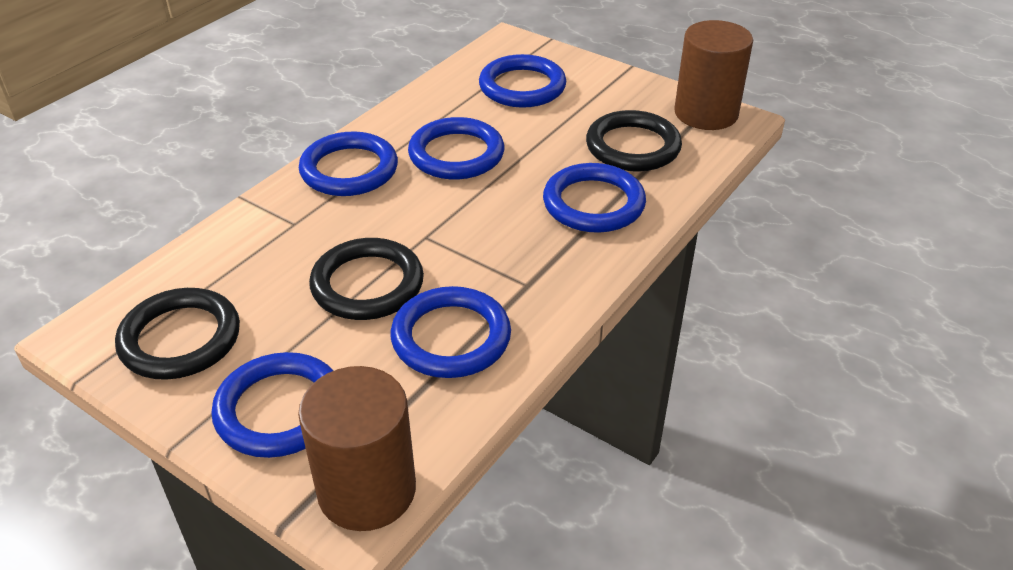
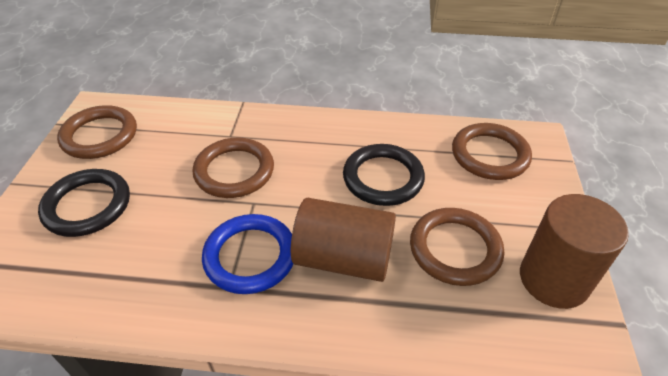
black ring: 3 -> 2
blue ring: 6 -> 1
brown ring: 0 -> 4

